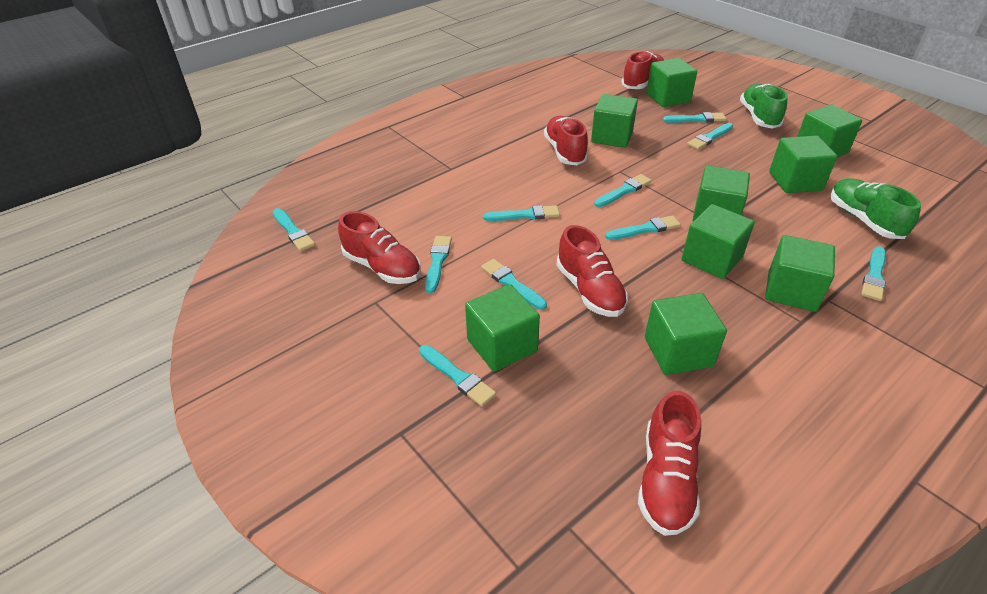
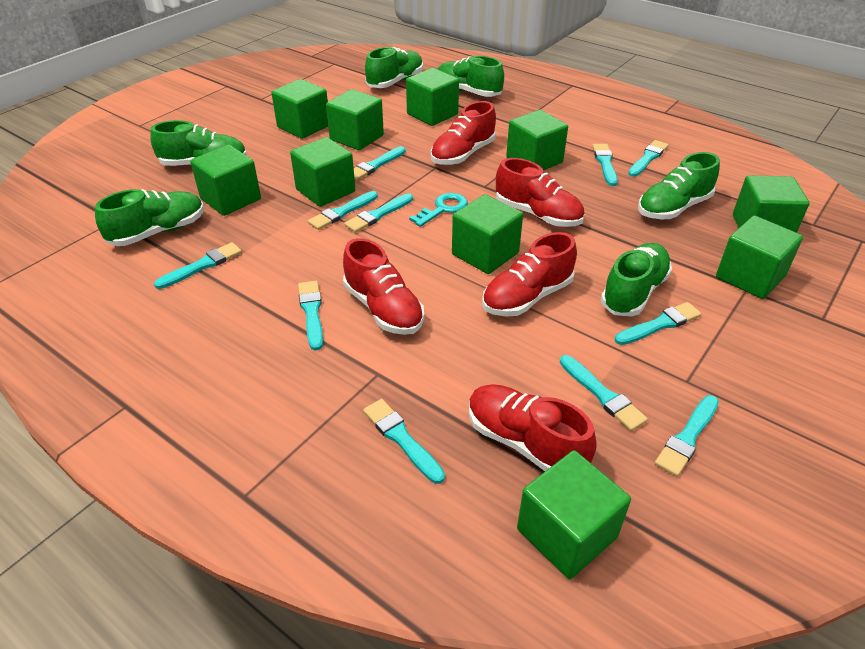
green cube: 9 -> 10
green shoe: 2 -> 6
turquoise brush: 10 -> 11
turquoise key: 0 -> 1

